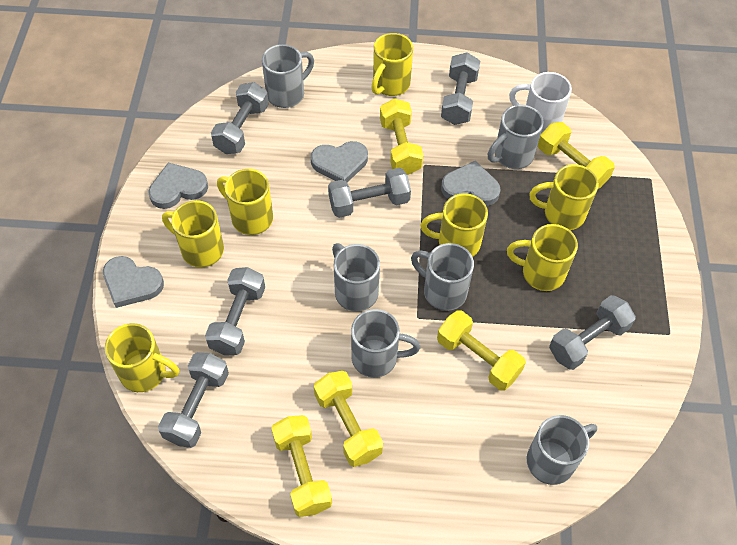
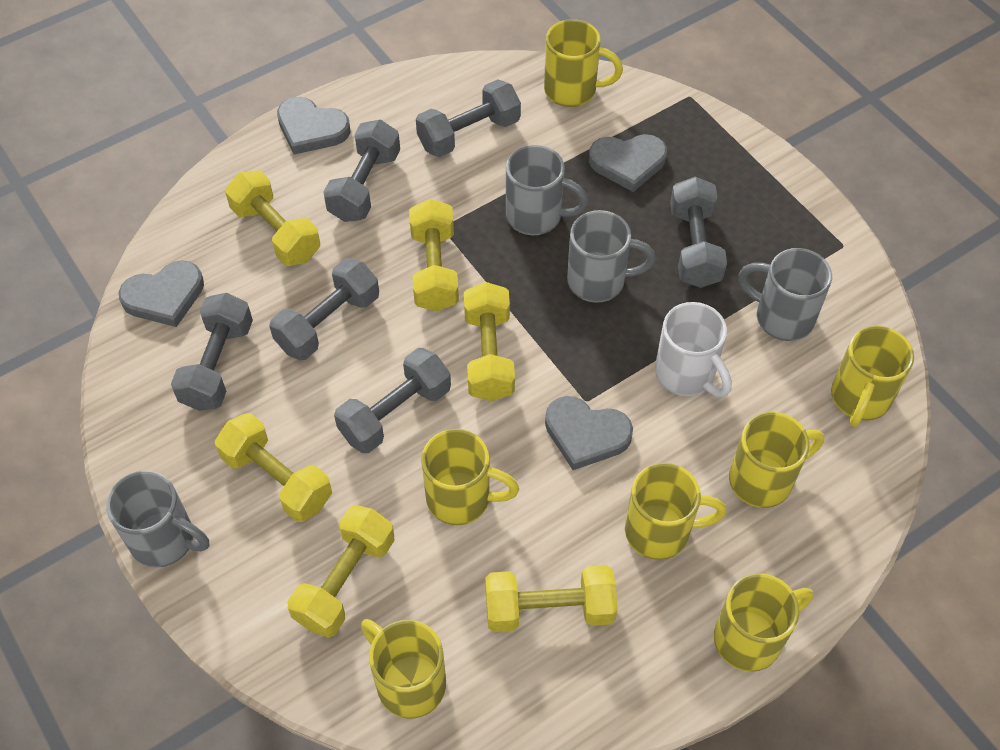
grey mug: 6 -> 4
yellow dumbbell: 5 -> 6

